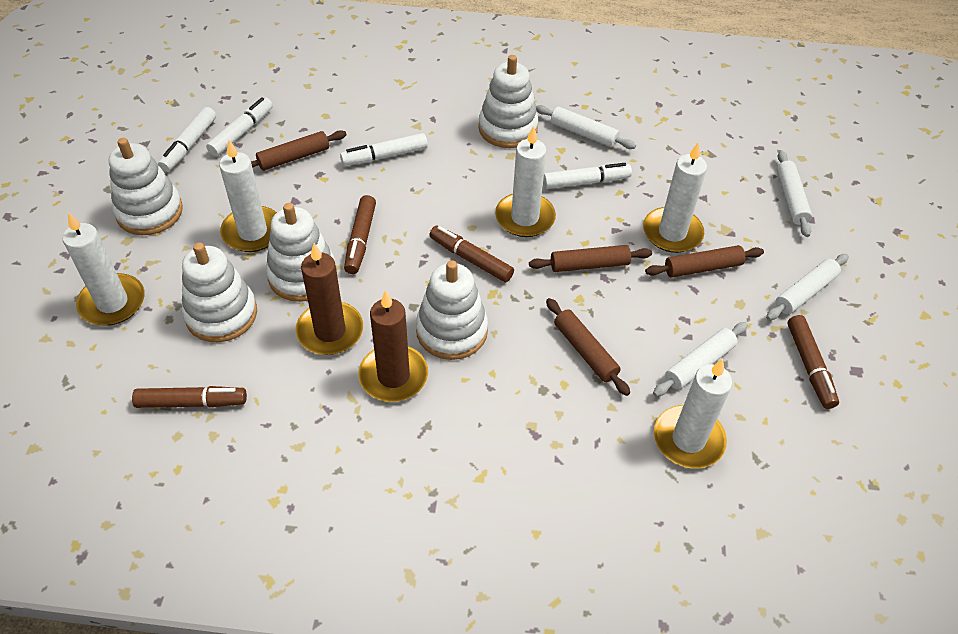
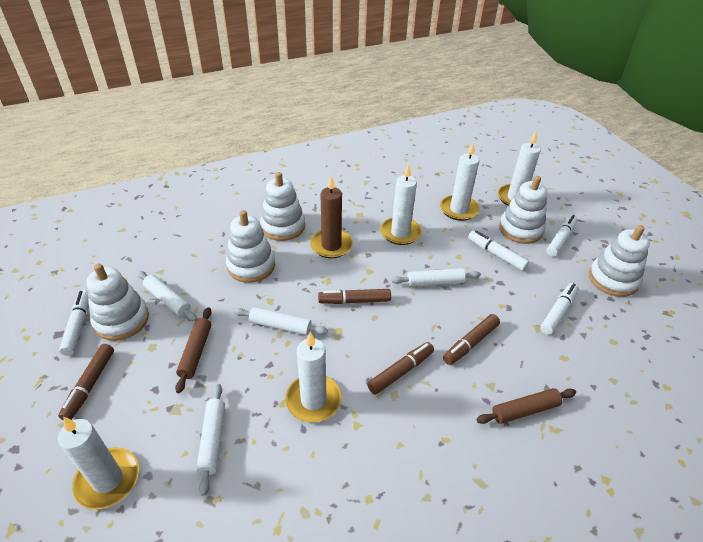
brown candle: 2 -> 1
brown rolling pin: 4 -> 2

